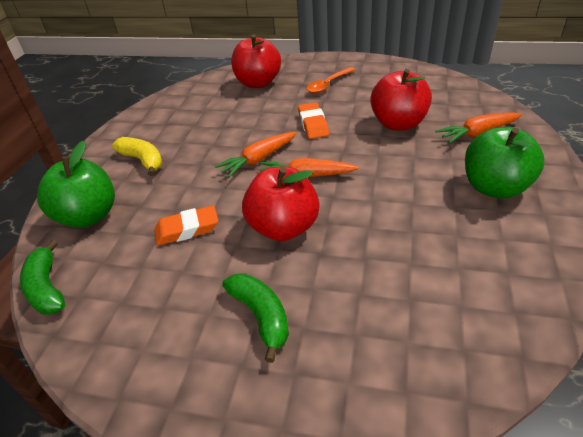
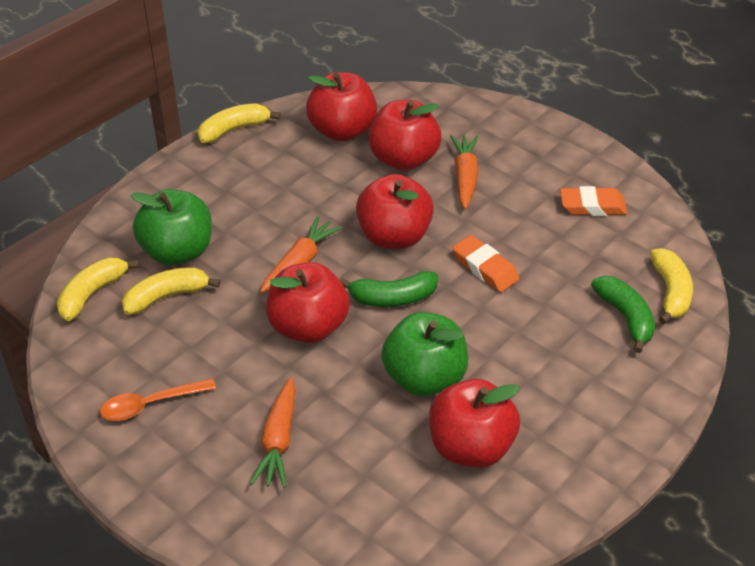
red apple: 3 -> 5
yellow banana: 1 -> 4

